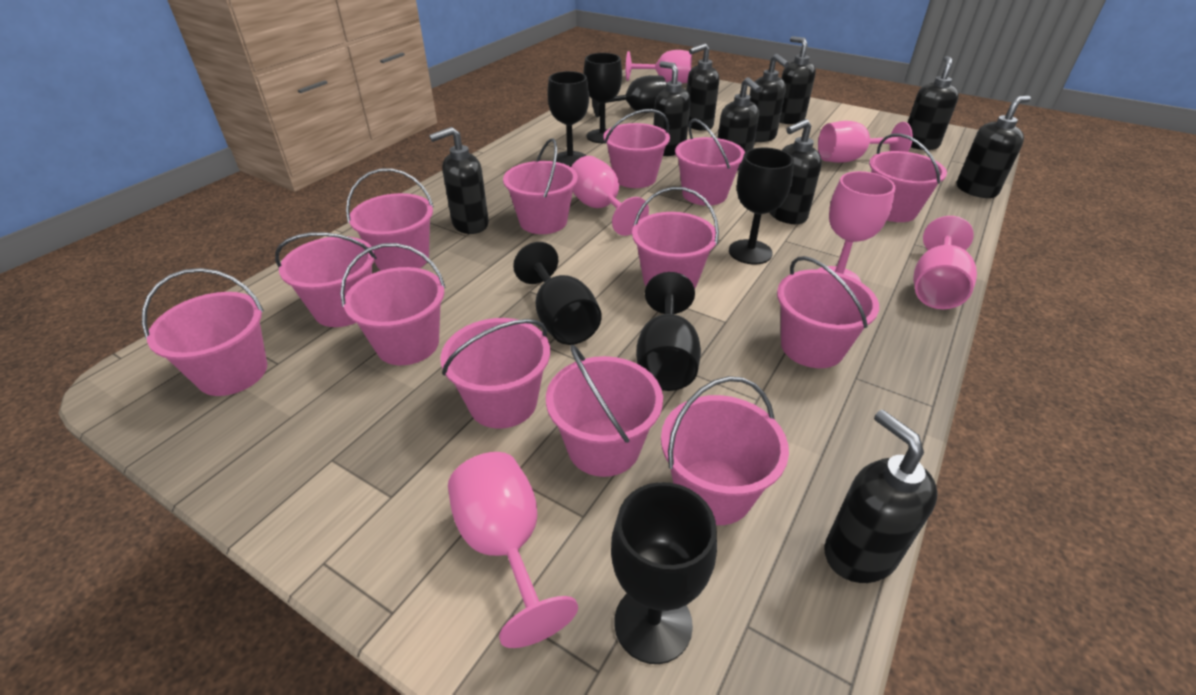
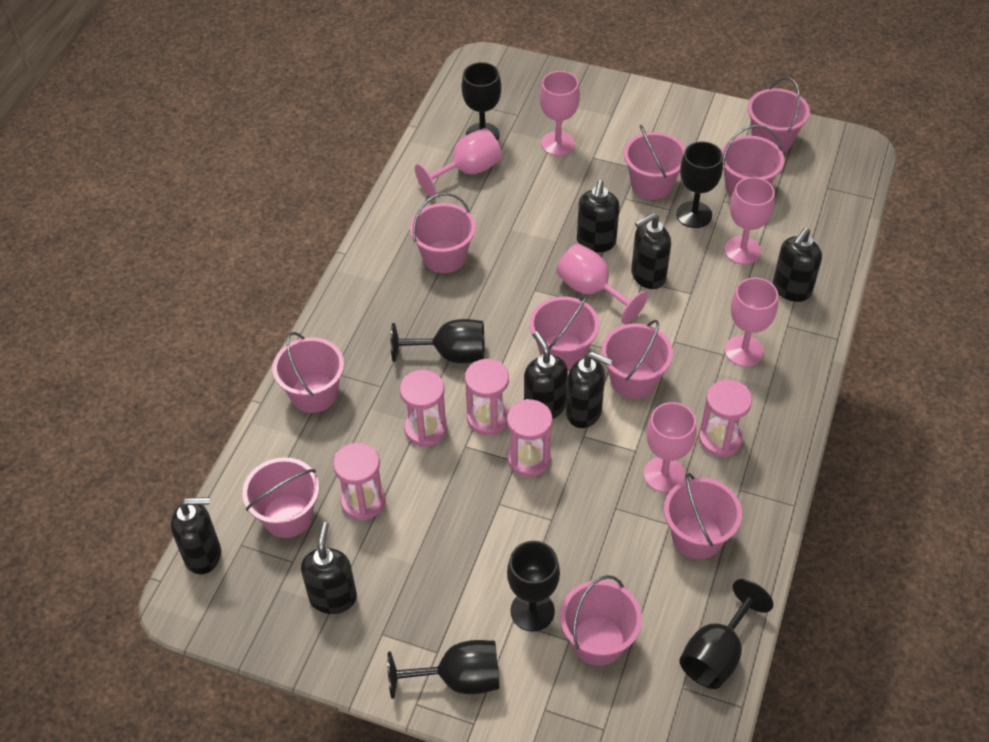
black goblet: 7 -> 6
black soap dispenser: 10 -> 7
pink bucket: 13 -> 10
pink hourglass: 0 -> 5

